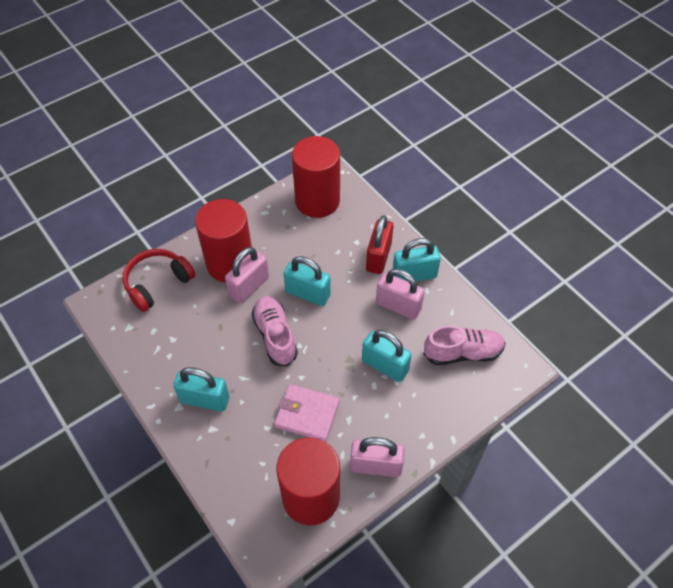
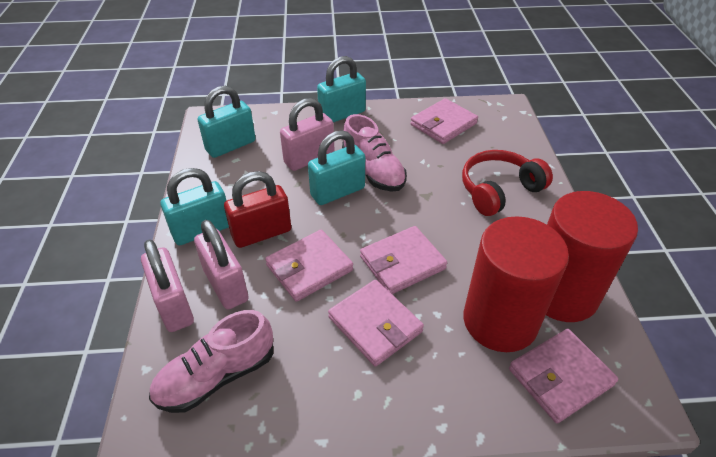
pink wallet: 1 -> 5
red cylinder: 3 -> 2

